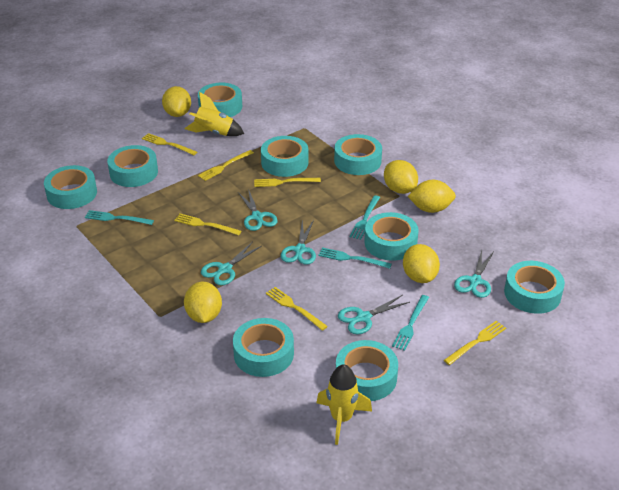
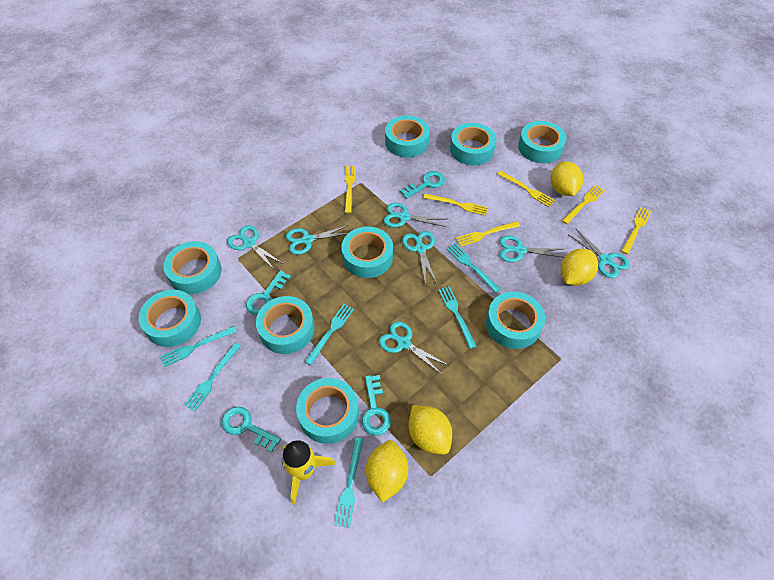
turquoise fork: 4 -> 6
turquoise key: 0 -> 4
turquoise scissors: 5 -> 7
yellow lemon: 5 -> 4
yellow rocket: 2 -> 1

